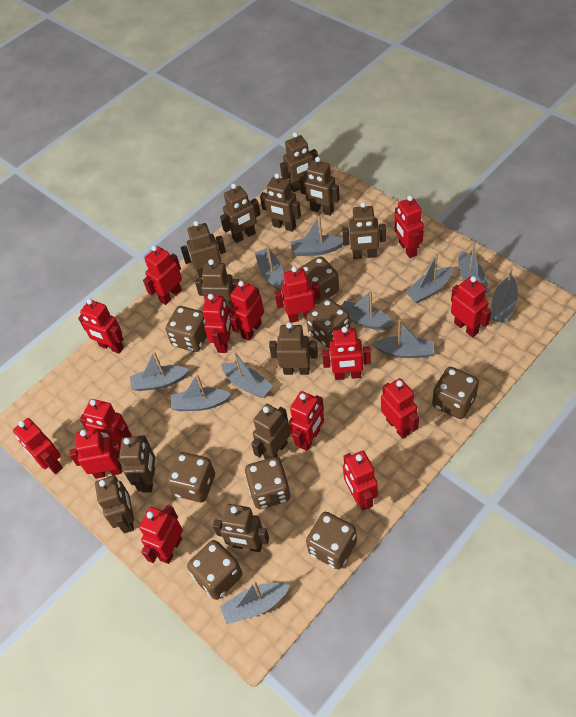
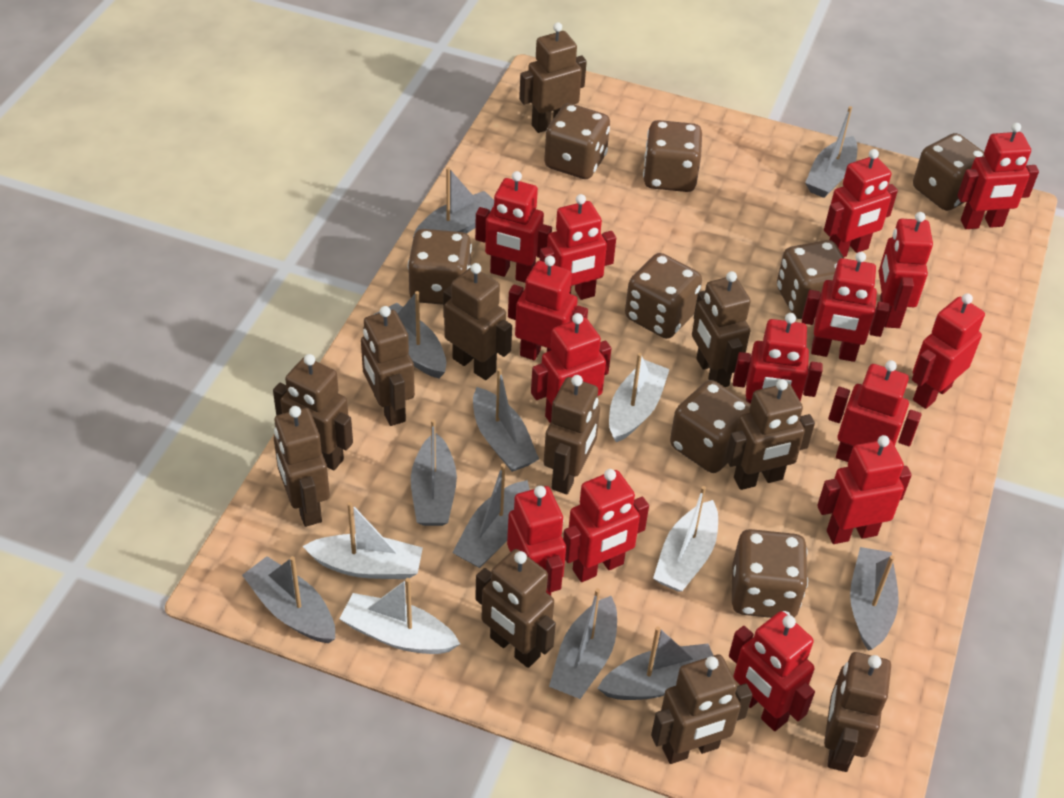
brown robot: 12 -> 11
grey boat: 11 -> 10
white boat: 0 -> 4

